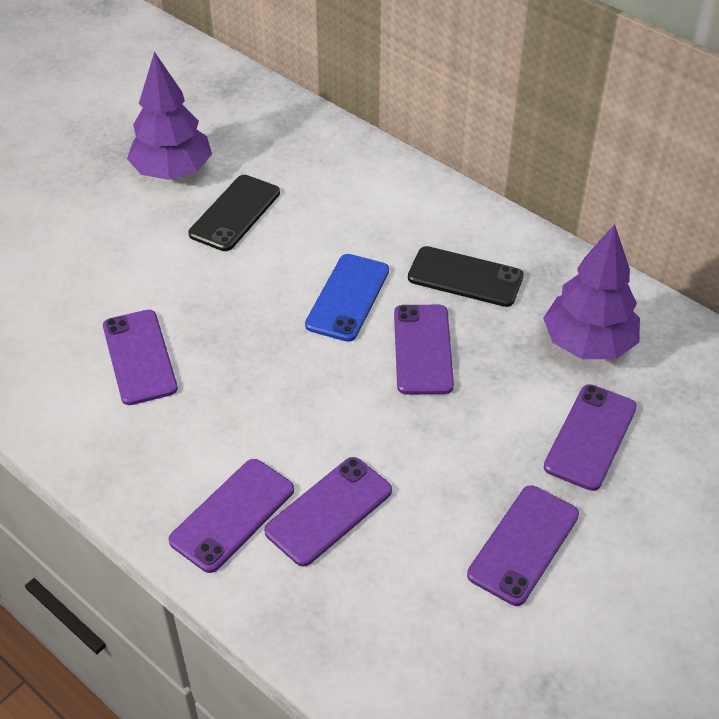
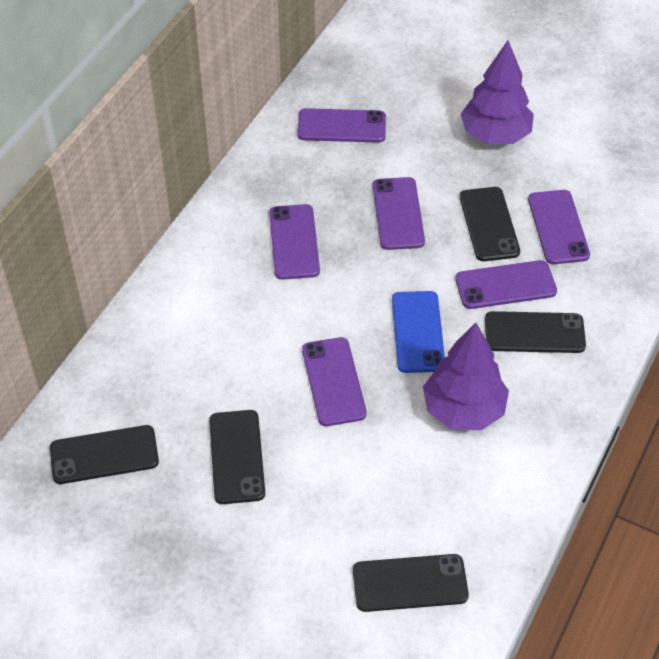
black phone: 2 -> 5

